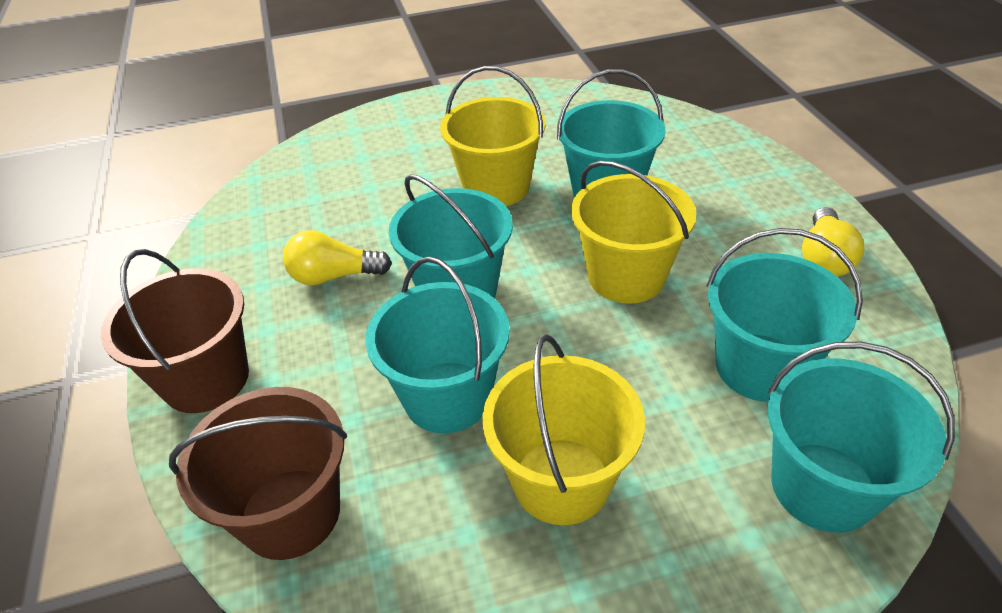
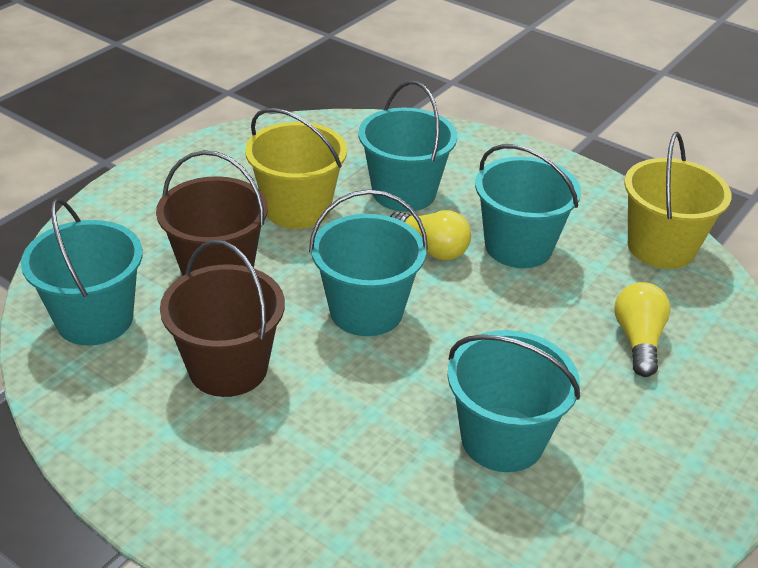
yellow bucket: 3 -> 2

